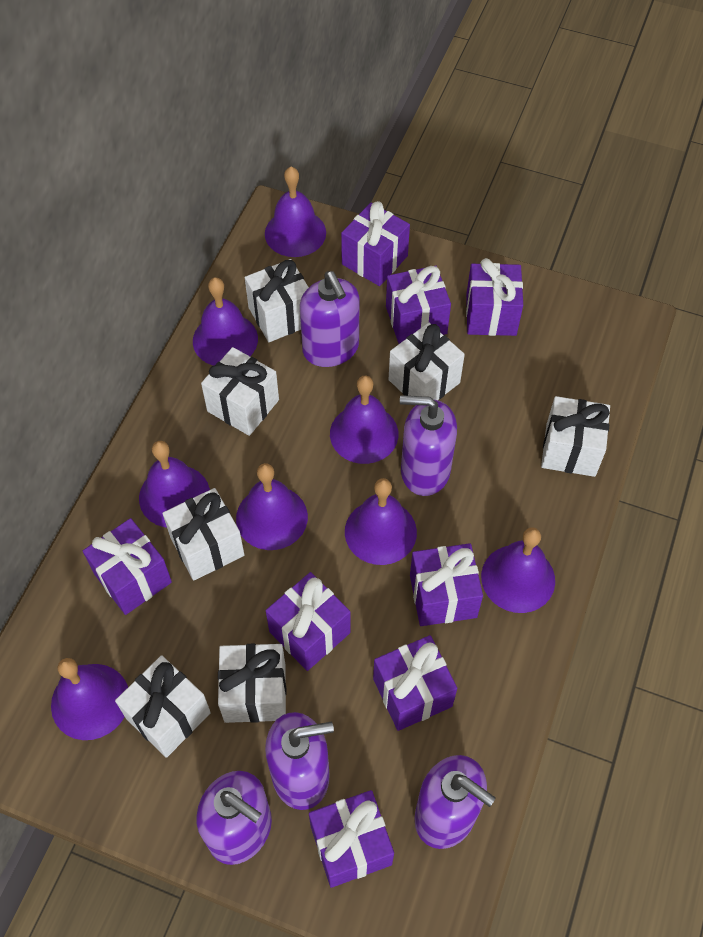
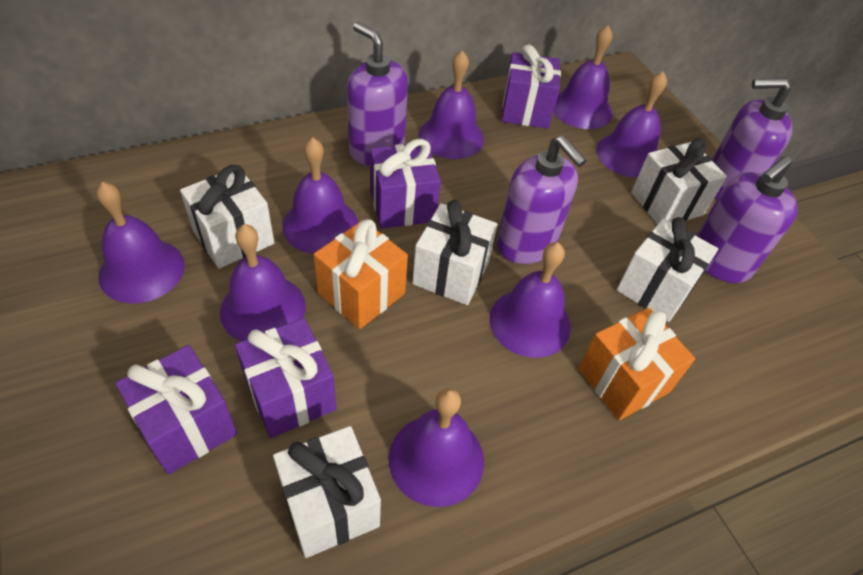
orange gift: 0 -> 2
purple gift: 8 -> 4
purple soap dispenser: 5 -> 4
white gift: 7 -> 5

